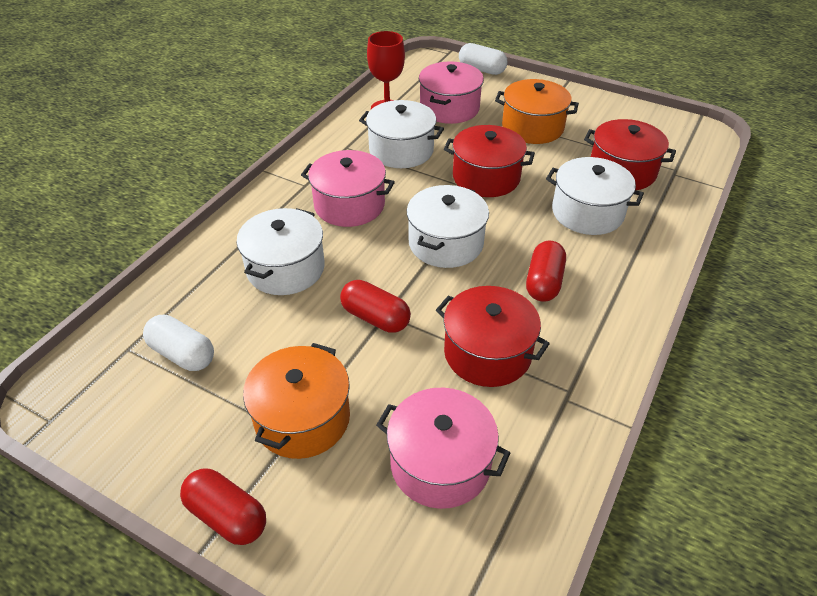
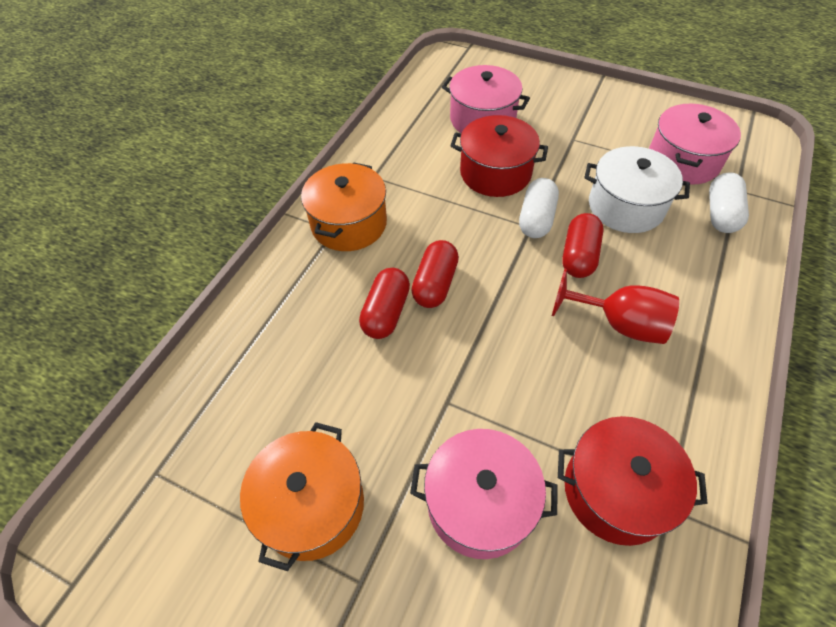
red pot: 3 -> 2
white pot: 4 -> 1

